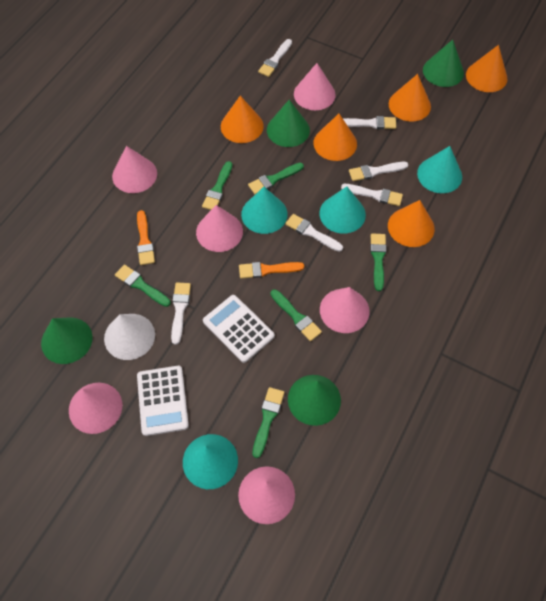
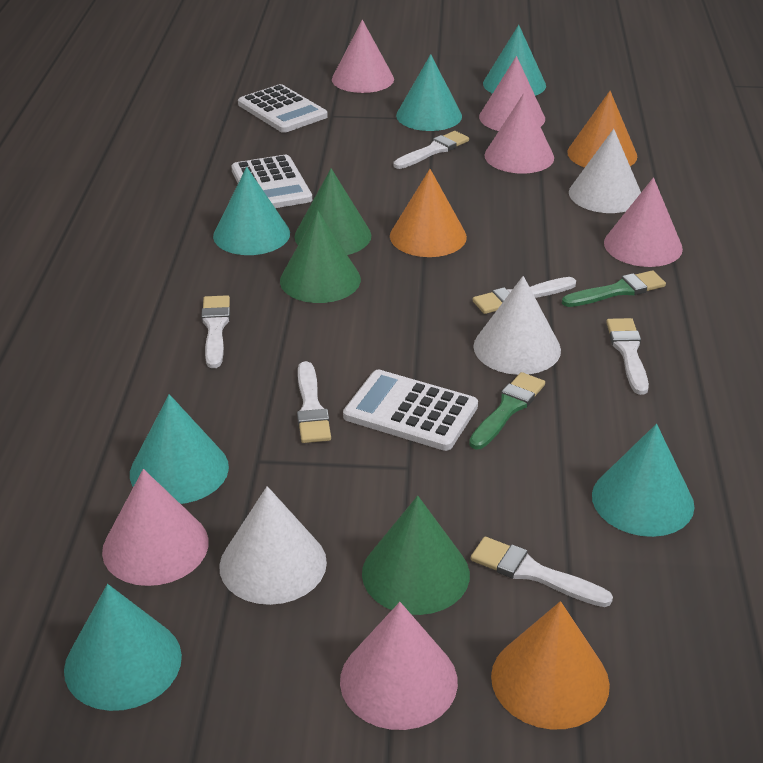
green brush: 6 -> 2
green cone: 4 -> 3
orange brush: 2 -> 0
orange cone: 5 -> 3
turquoise cone: 4 -> 6
white calculator: 2 -> 3
white cone: 1 -> 3

